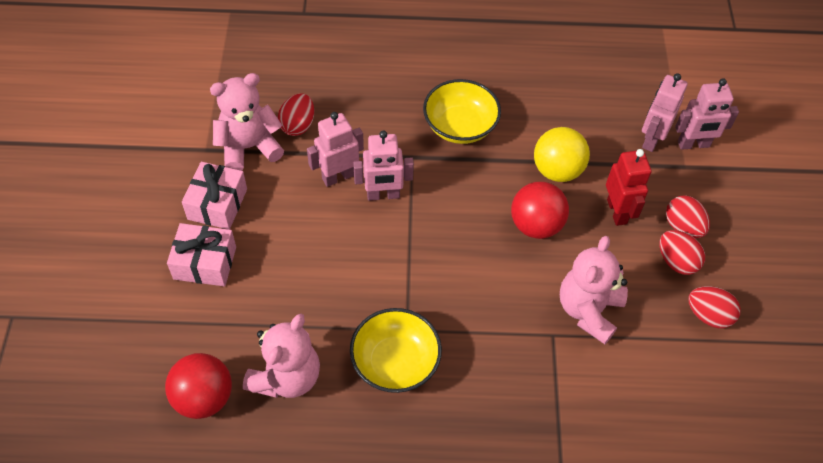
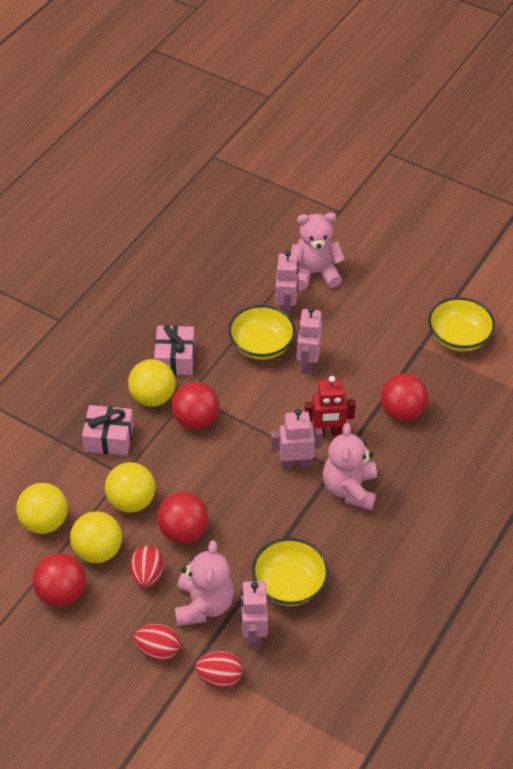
red ball: 2 -> 4
red egg: 4 -> 3
yellow ball: 1 -> 4
yellow bowl: 2 -> 3

